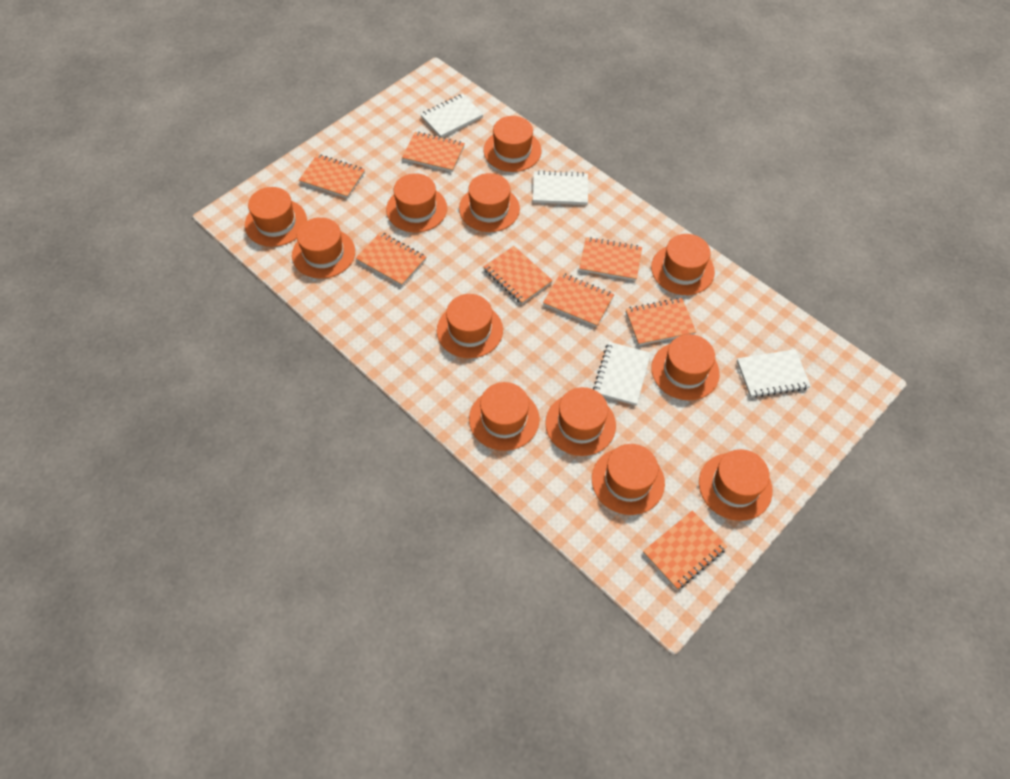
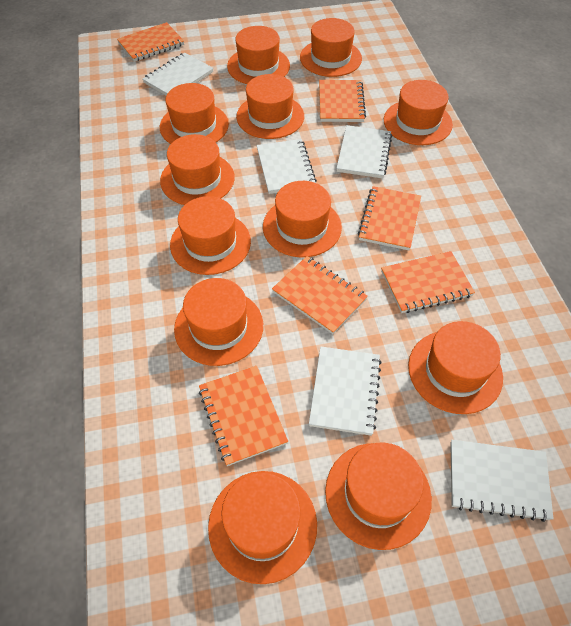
orange notebook: 8 -> 6
white notebook: 4 -> 5

